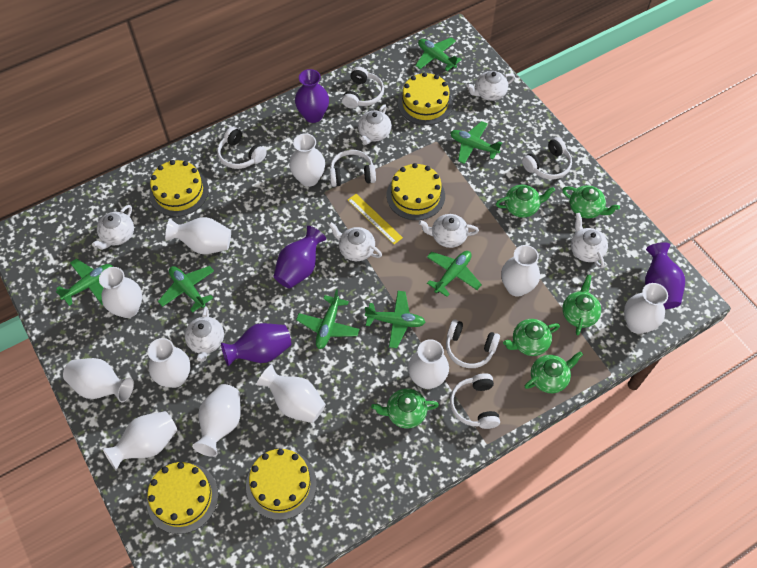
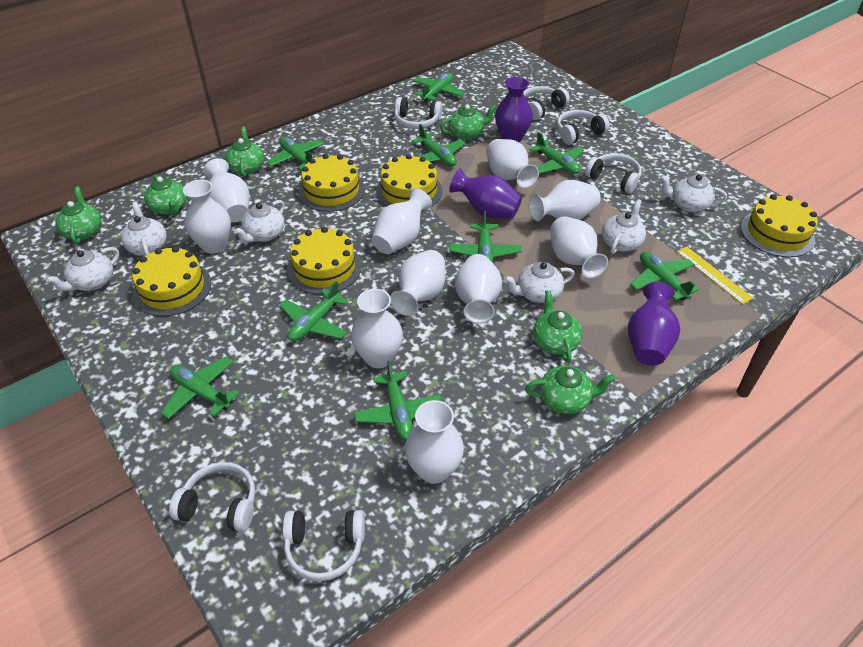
green plane: 7 -> 9
purple vase: 4 -> 3
white teapot: 7 -> 6
white vase: 11 -> 10

